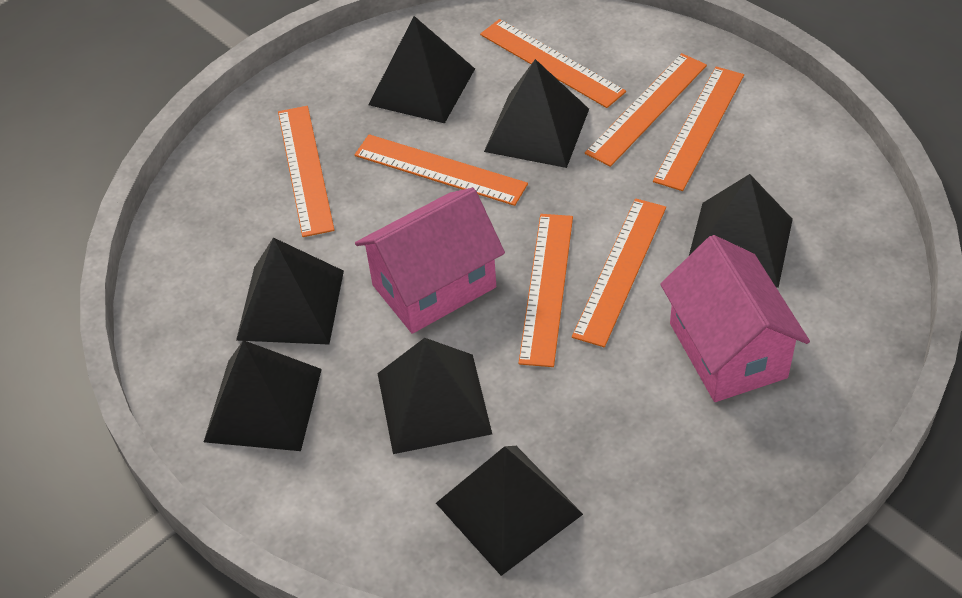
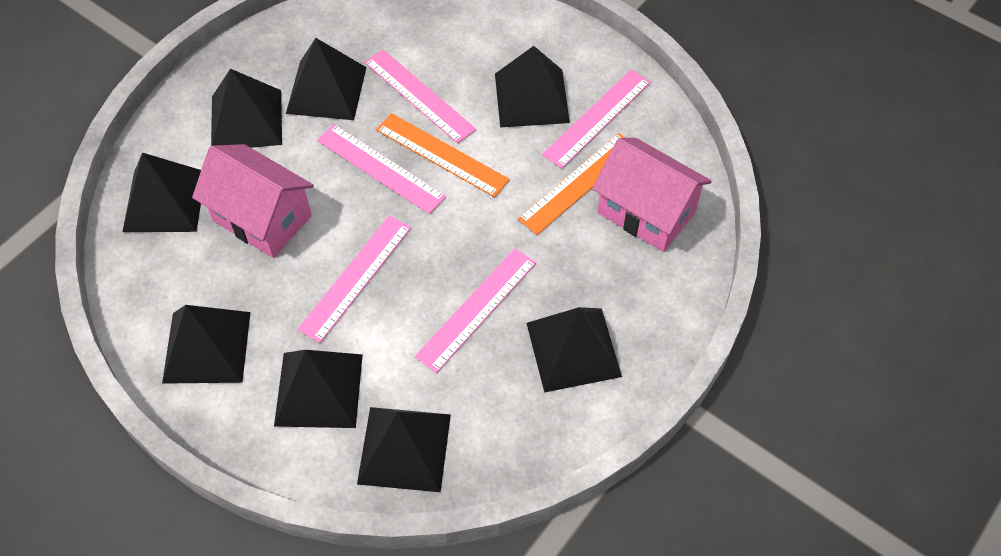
black pyramid: 7 -> 8
orange ruler: 7 -> 2
pink ruler: 0 -> 5

